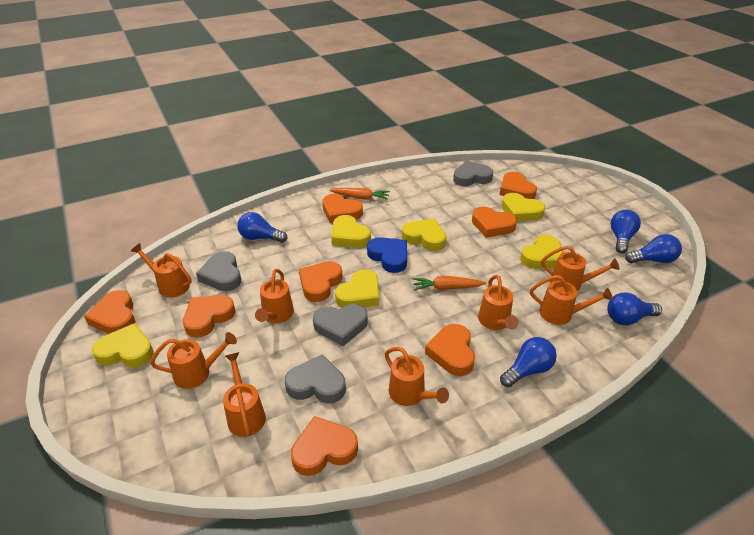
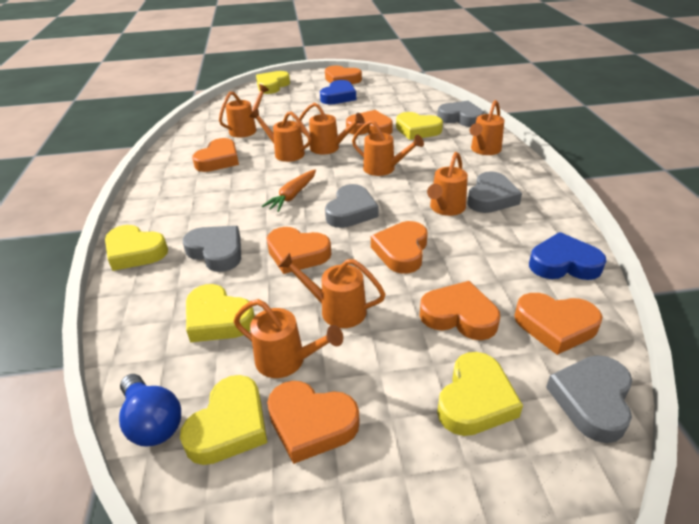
blue heart: 1 -> 2
blue light bulb: 5 -> 1
grey heart: 4 -> 5
orange carrot: 2 -> 1

